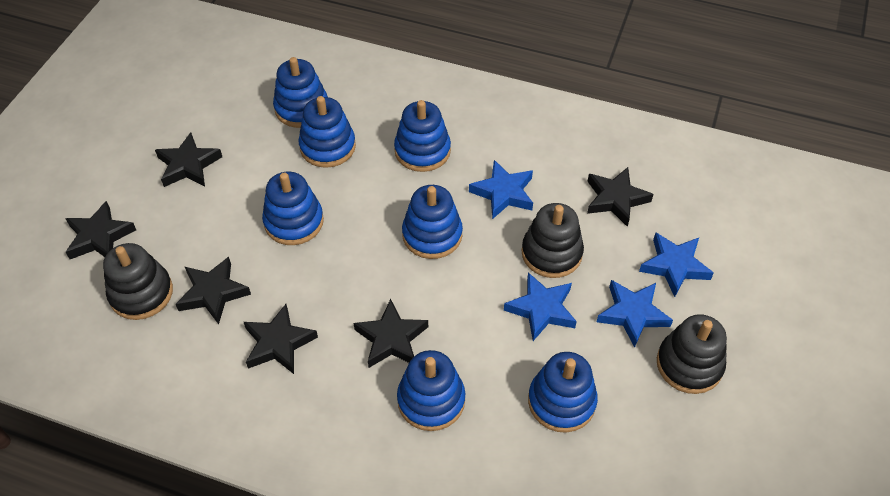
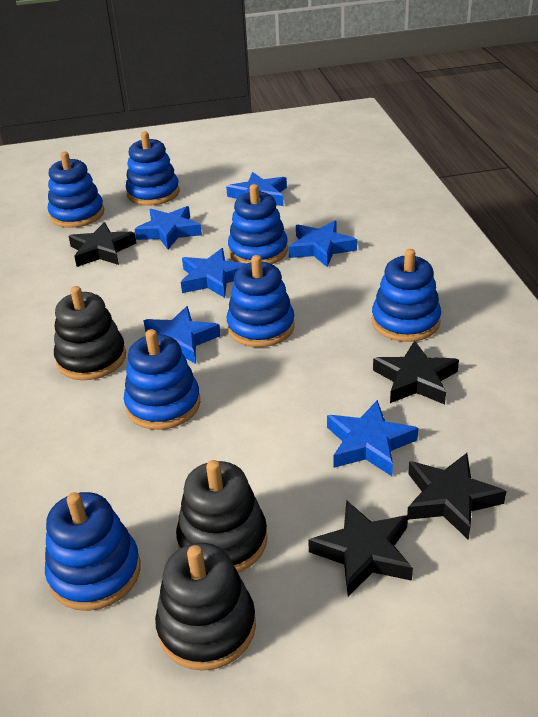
black star: 6 -> 4
blue star: 4 -> 6

